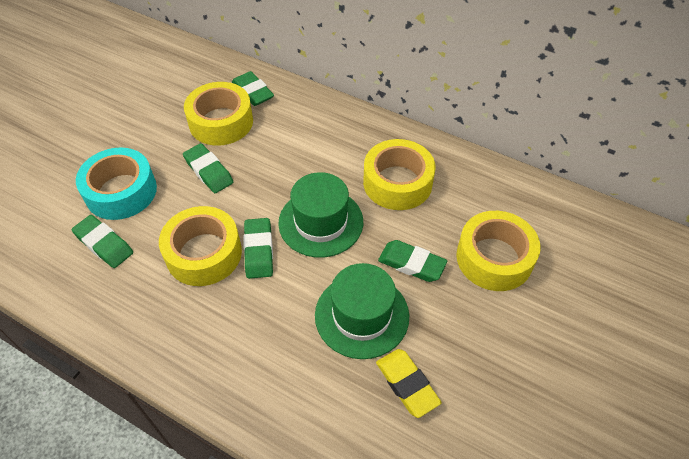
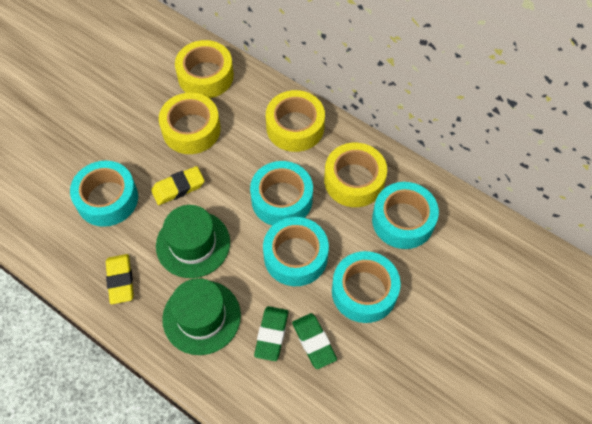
green eraser: 5 -> 2
turquoise tape: 1 -> 5
yellow eraser: 1 -> 2

